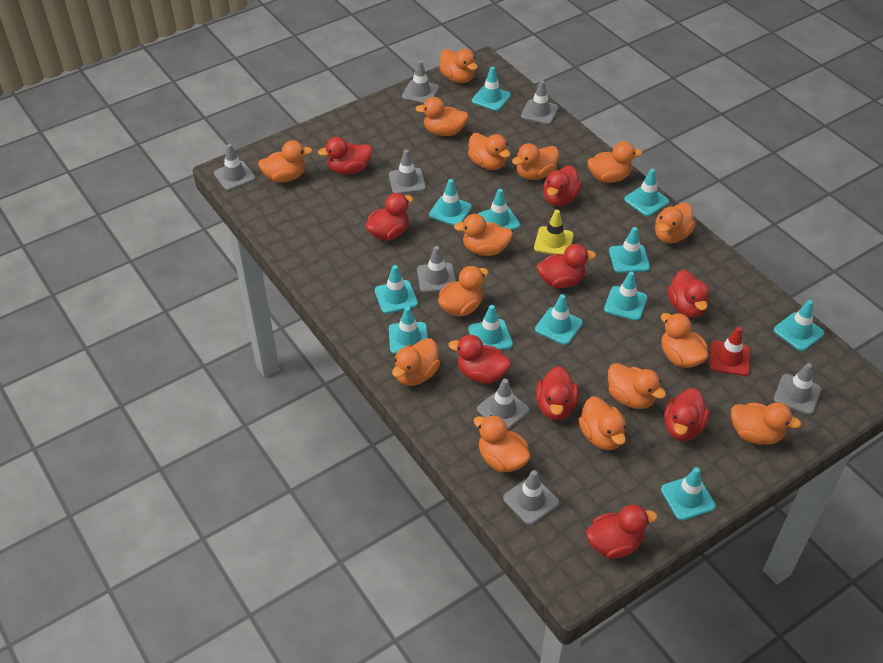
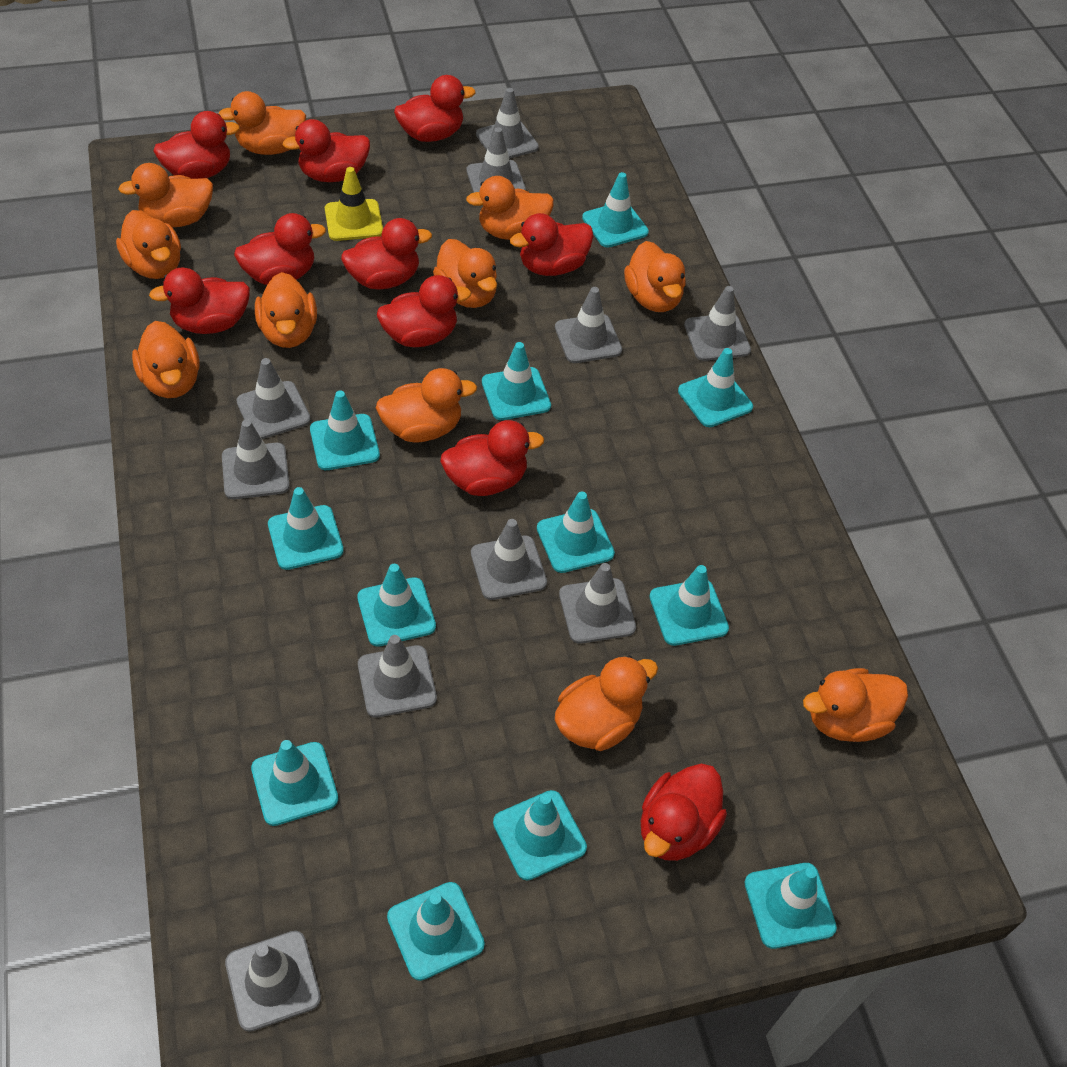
grey traffic cone: 8 -> 10
orange duck: 15 -> 11
red duck: 9 -> 10
red traffic cone: 1 -> 0

